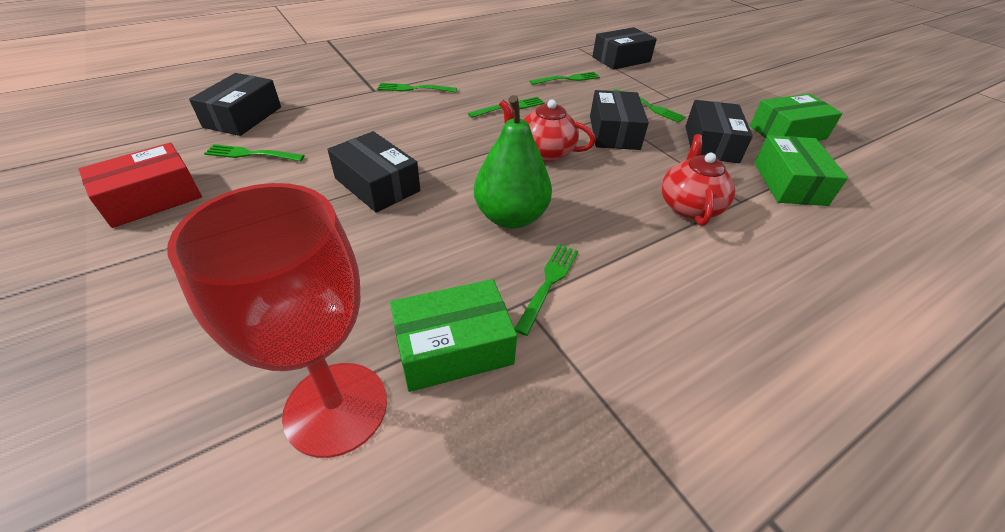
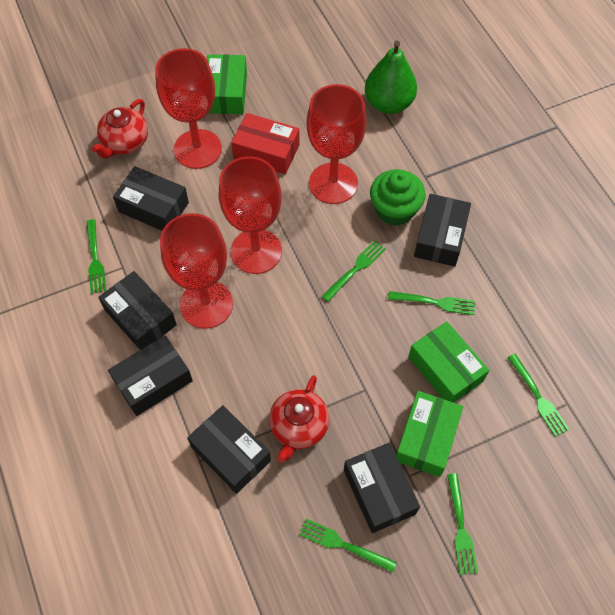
black box: 5 -> 6
green cupcake: 0 -> 1
red goblet: 1 -> 4

